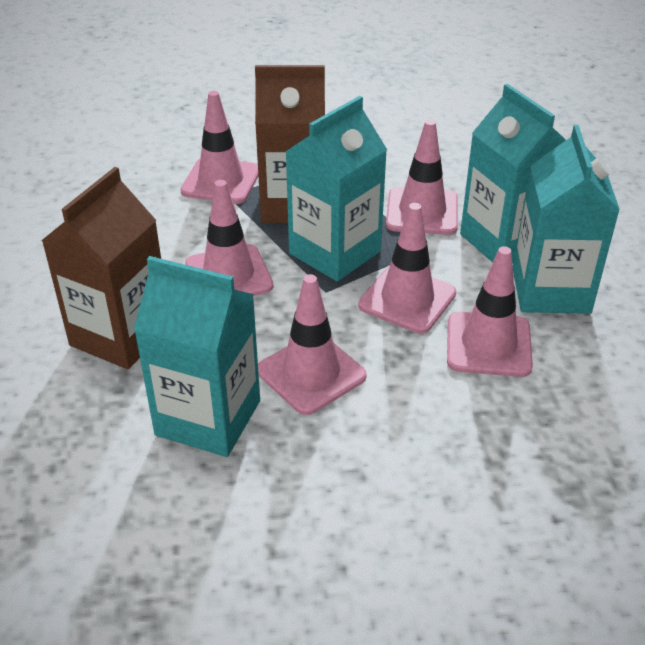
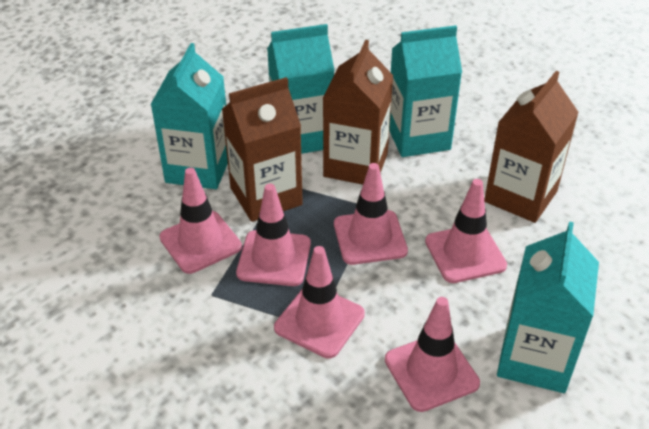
brown carton: 2 -> 3

